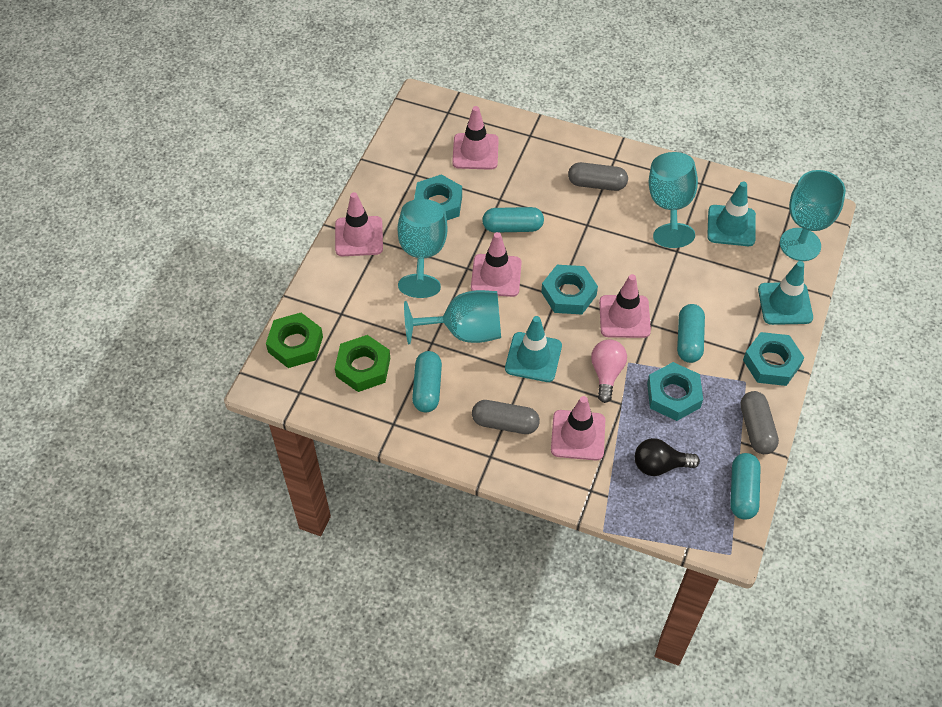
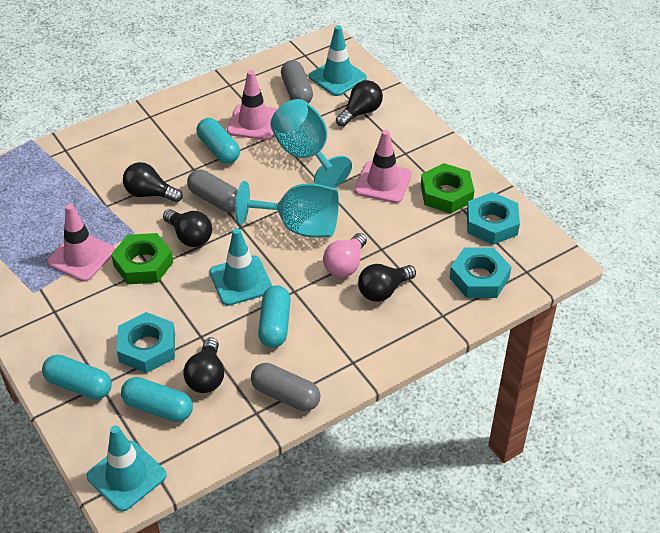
black light bulb: 1 -> 5
pink traffic cone: 5 -> 3
turquoise goblet: 4 -> 2
turquoise nut: 4 -> 3

